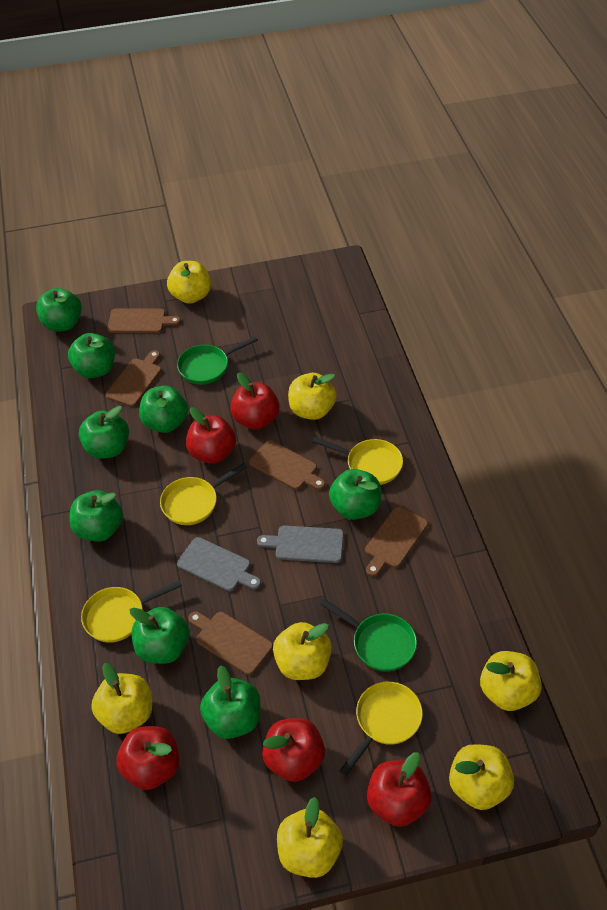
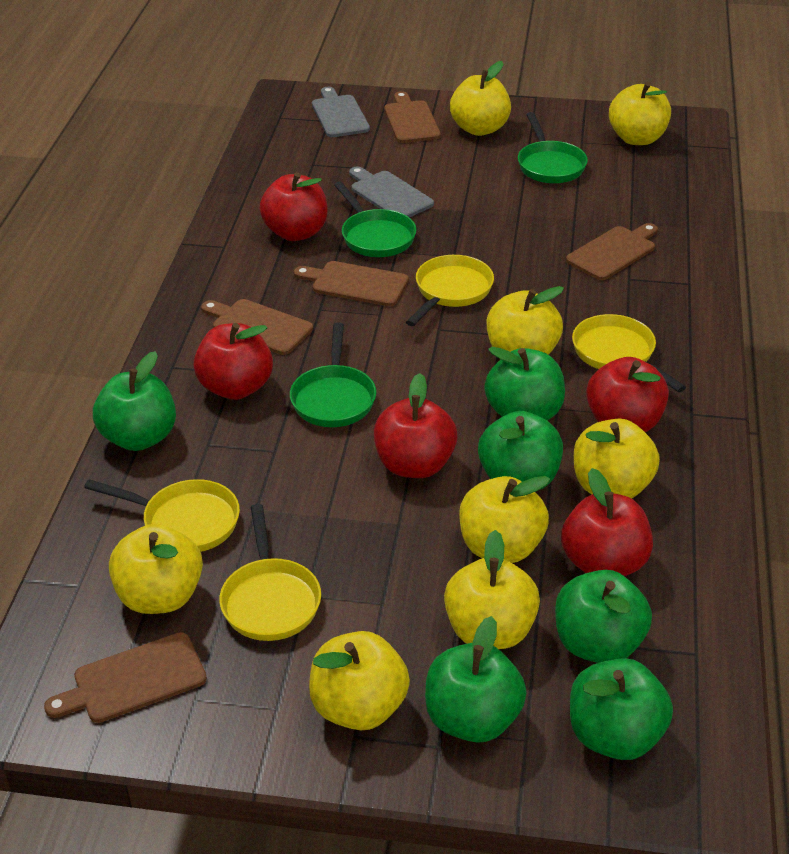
green apple: 8 -> 6
green pan: 2 -> 3
yellow apple: 7 -> 8

